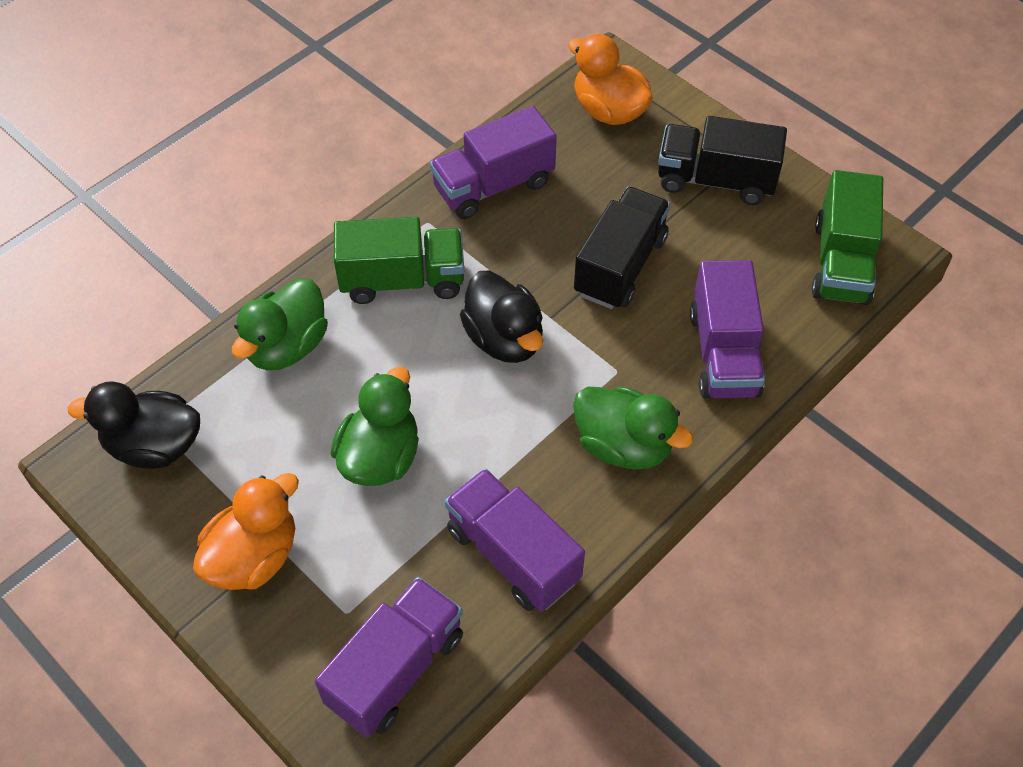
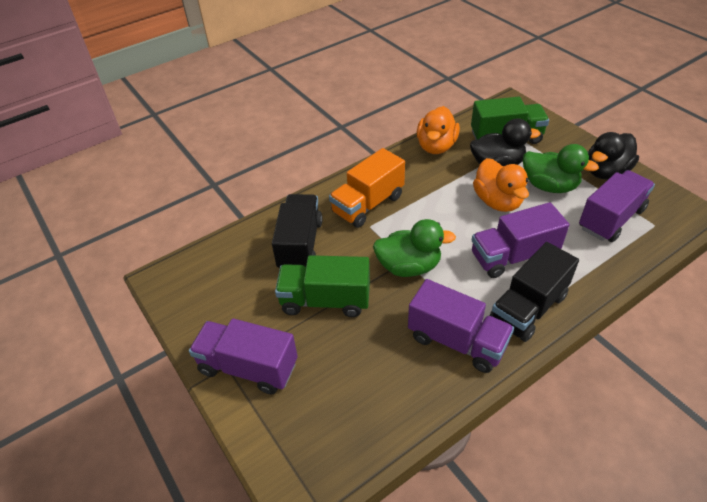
green duck: 3 -> 2
orange truck: 0 -> 1

